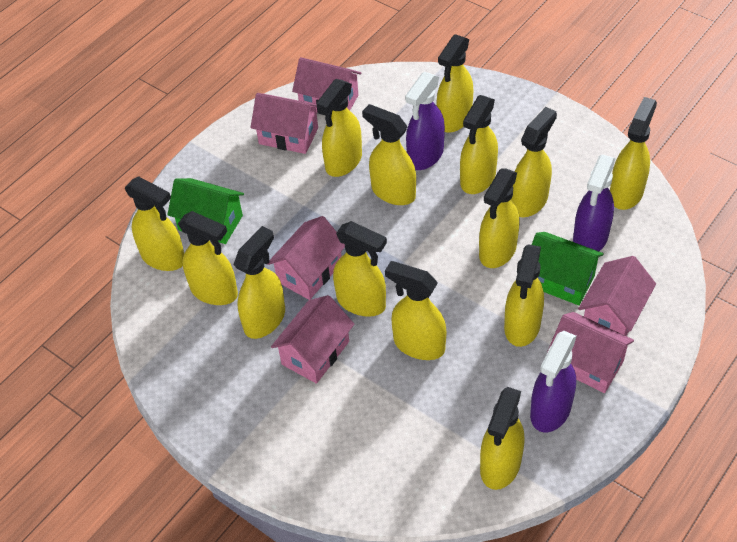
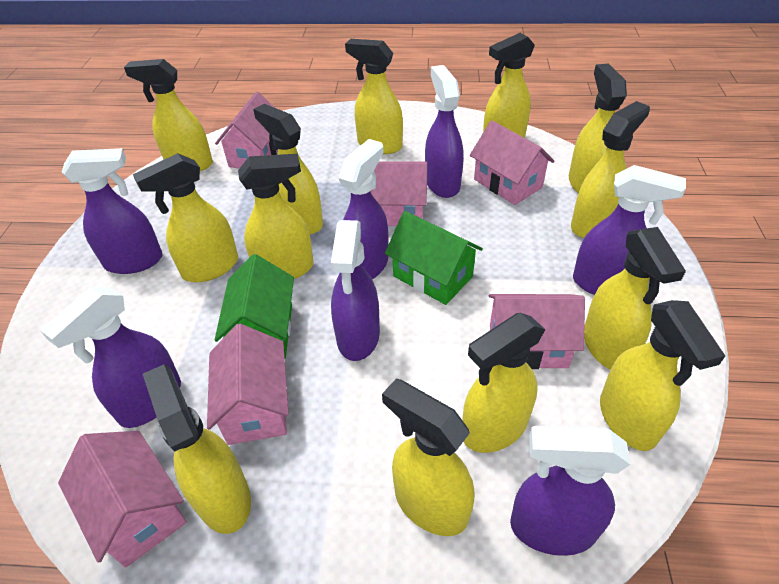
purple spray bottle: 3 -> 7
yellow spray bottle: 14 -> 13

